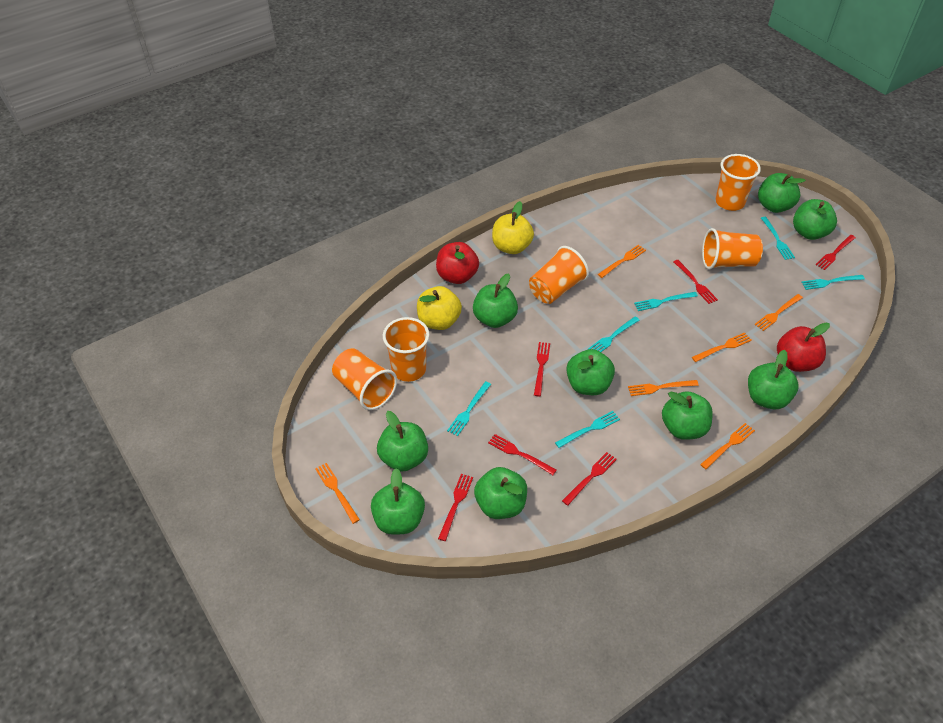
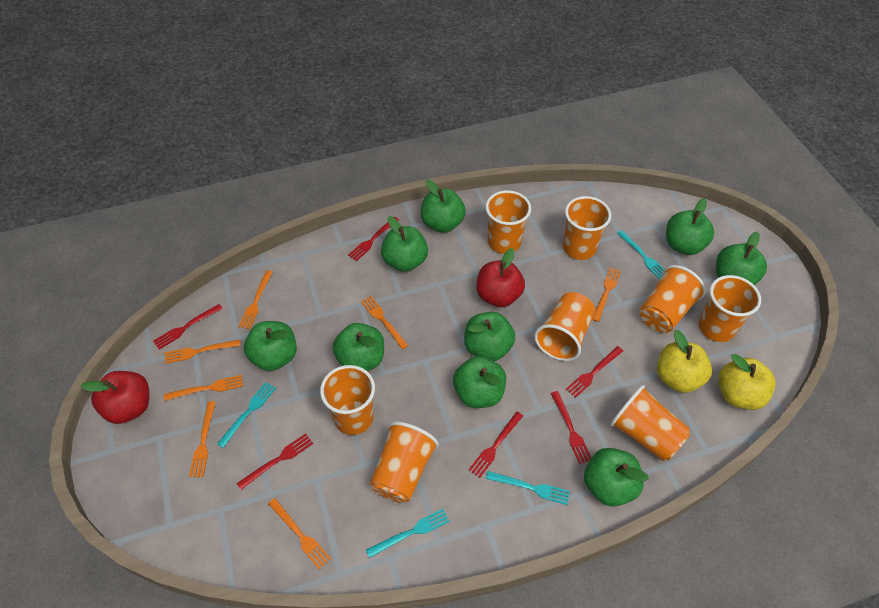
orange cup: 5 -> 8
orange fork: 6 -> 7
turquoise fork: 6 -> 4

